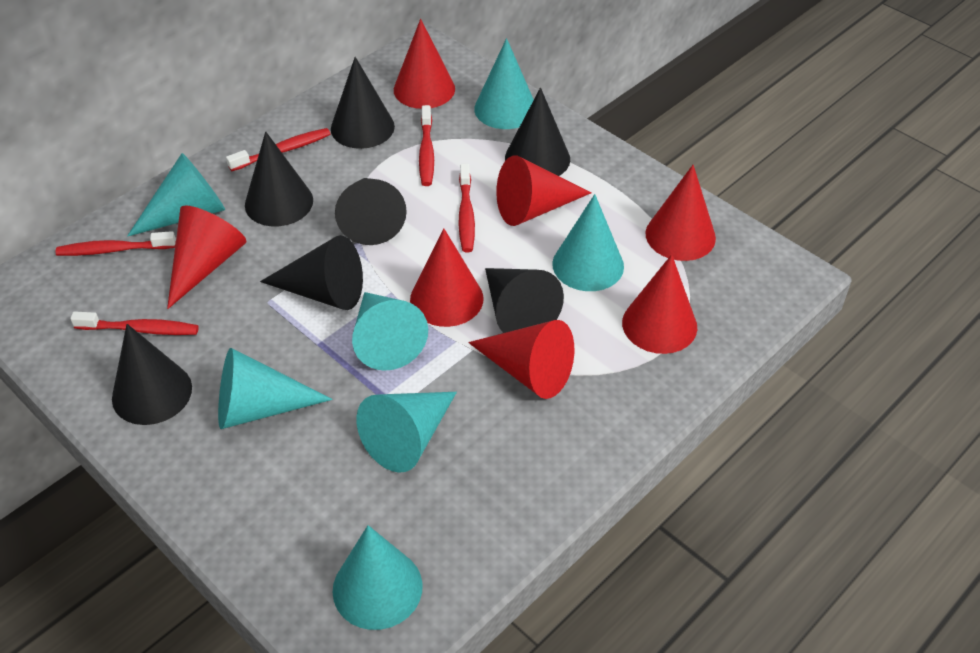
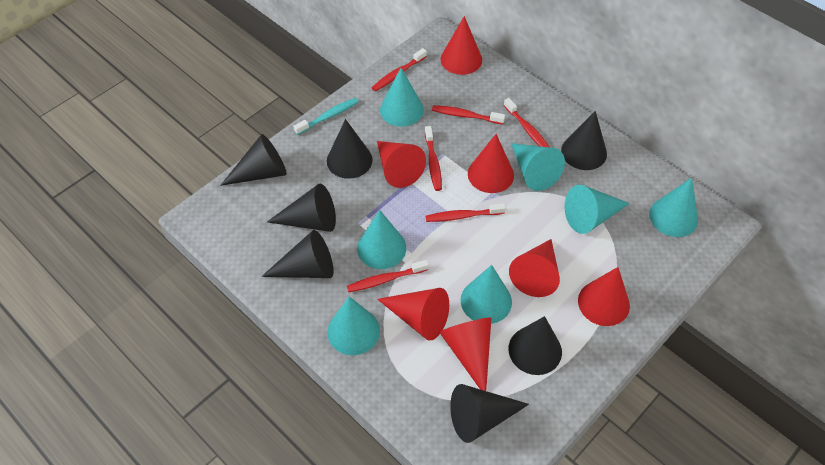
red toothbrush: 5 -> 6
turquoise toothbrush: 0 -> 1

